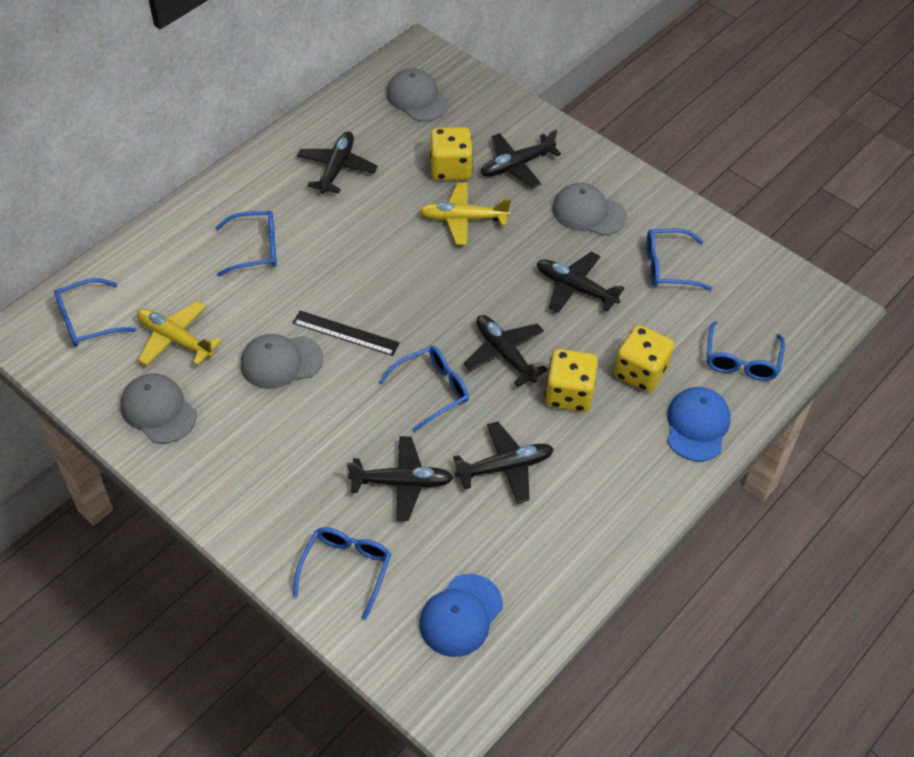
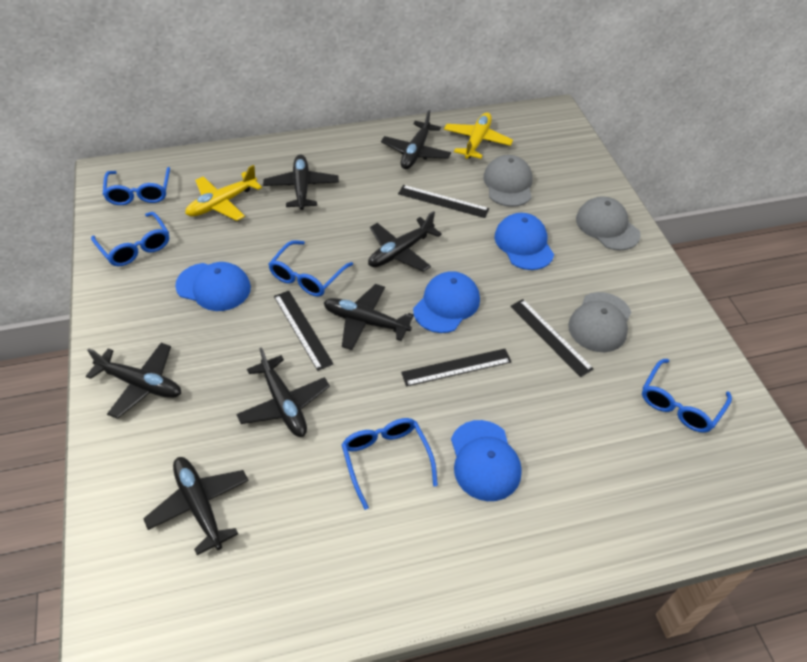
black plane: 6 -> 7
black ruler: 1 -> 4
blue cap: 2 -> 4
blue glasses: 6 -> 5
grey cap: 4 -> 3
yellow dice: 3 -> 0

